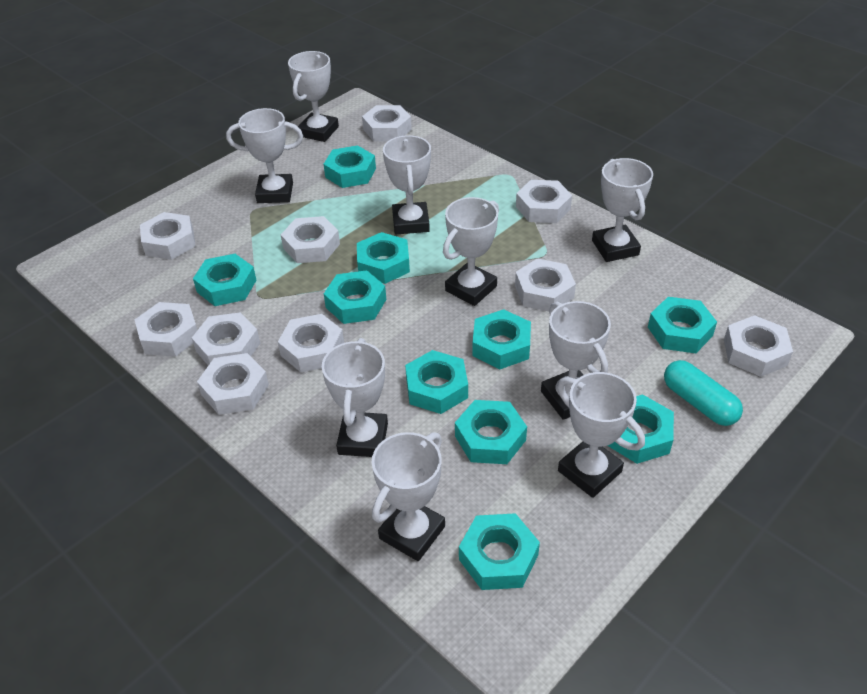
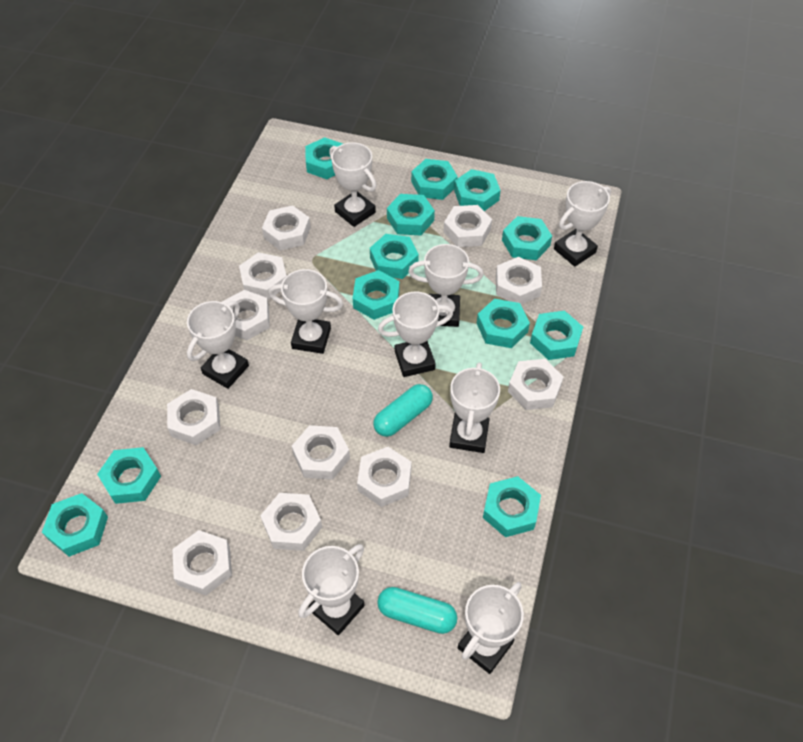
turquoise capsule: 1 -> 2
turquoise nut: 10 -> 12
white nut: 10 -> 11

